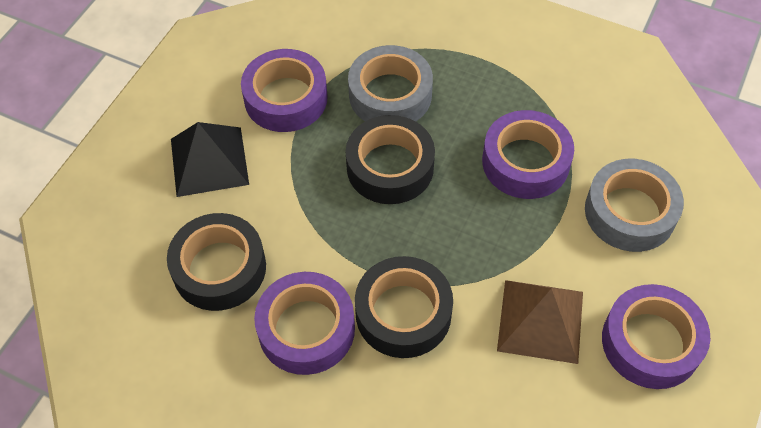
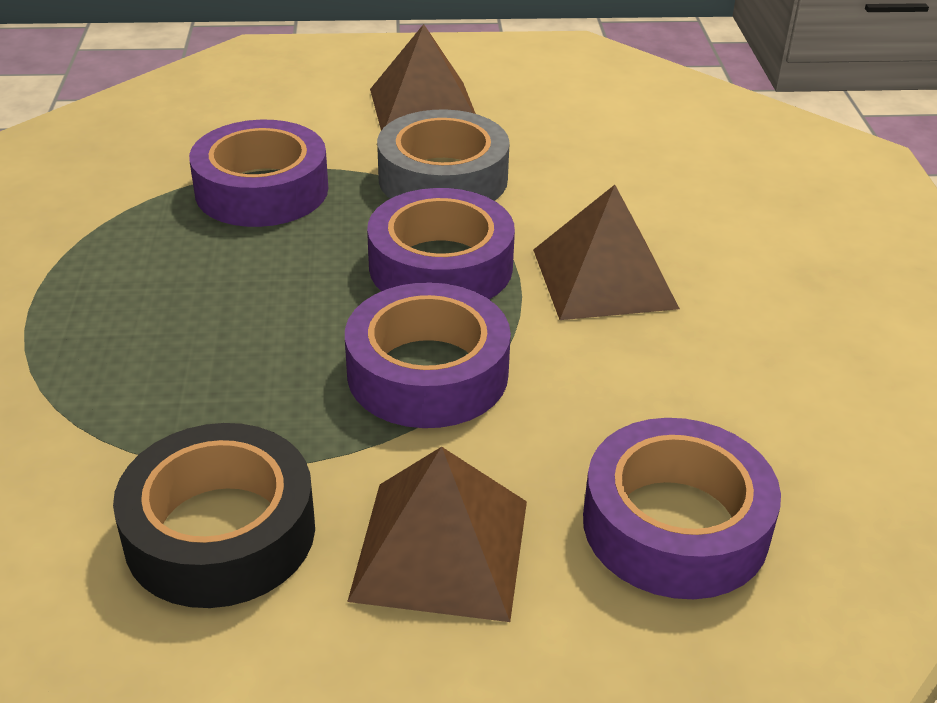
black pyramid: 1 -> 0
black tape: 3 -> 1
brown pyramid: 1 -> 3
grey tape: 2 -> 1

